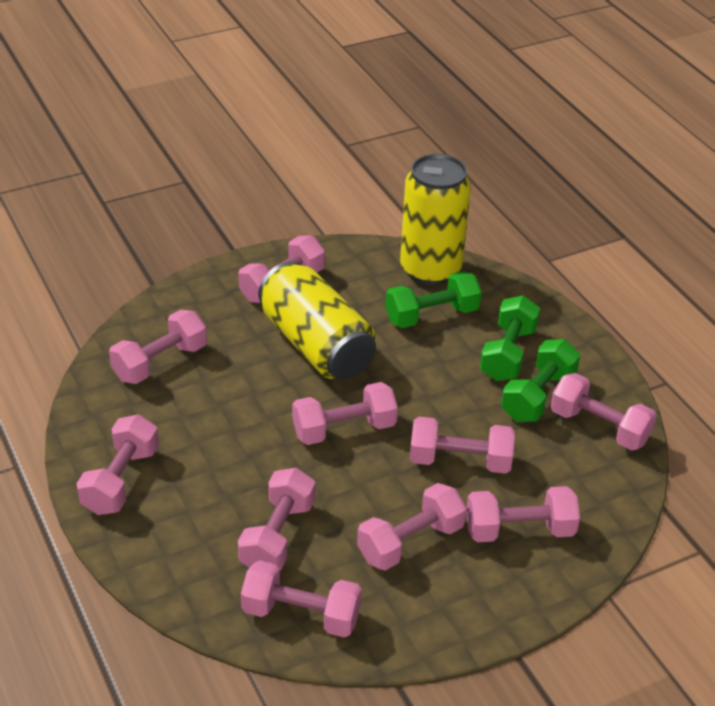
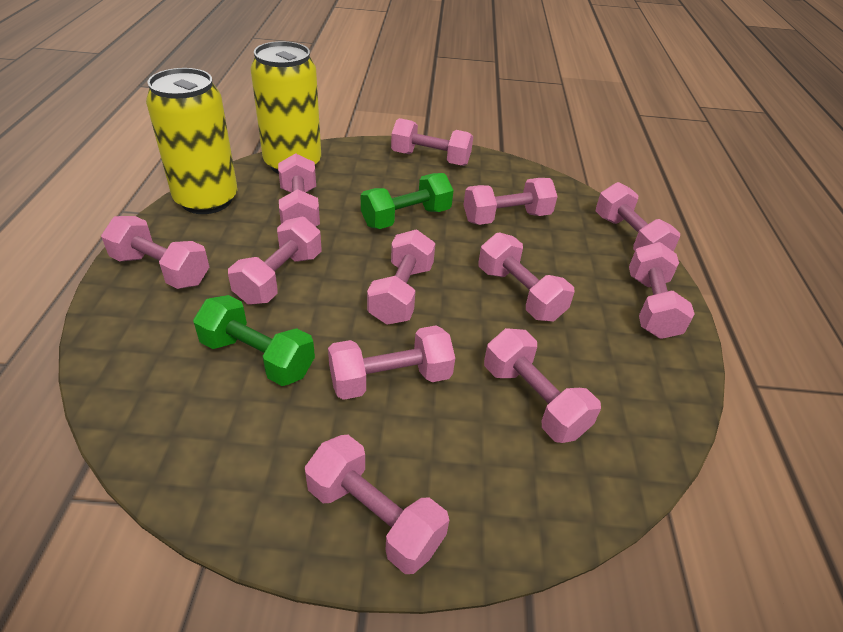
green dumbbell: 3 -> 2
pink dumbbell: 10 -> 12

